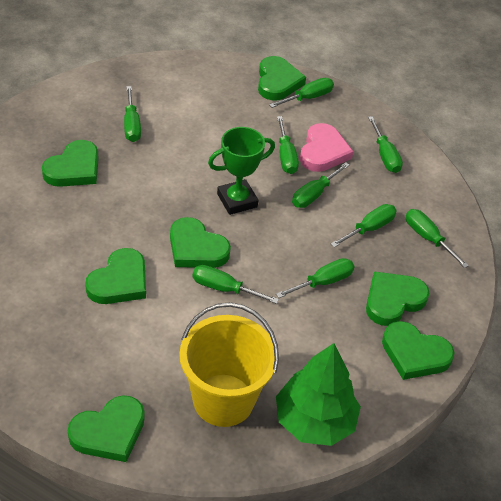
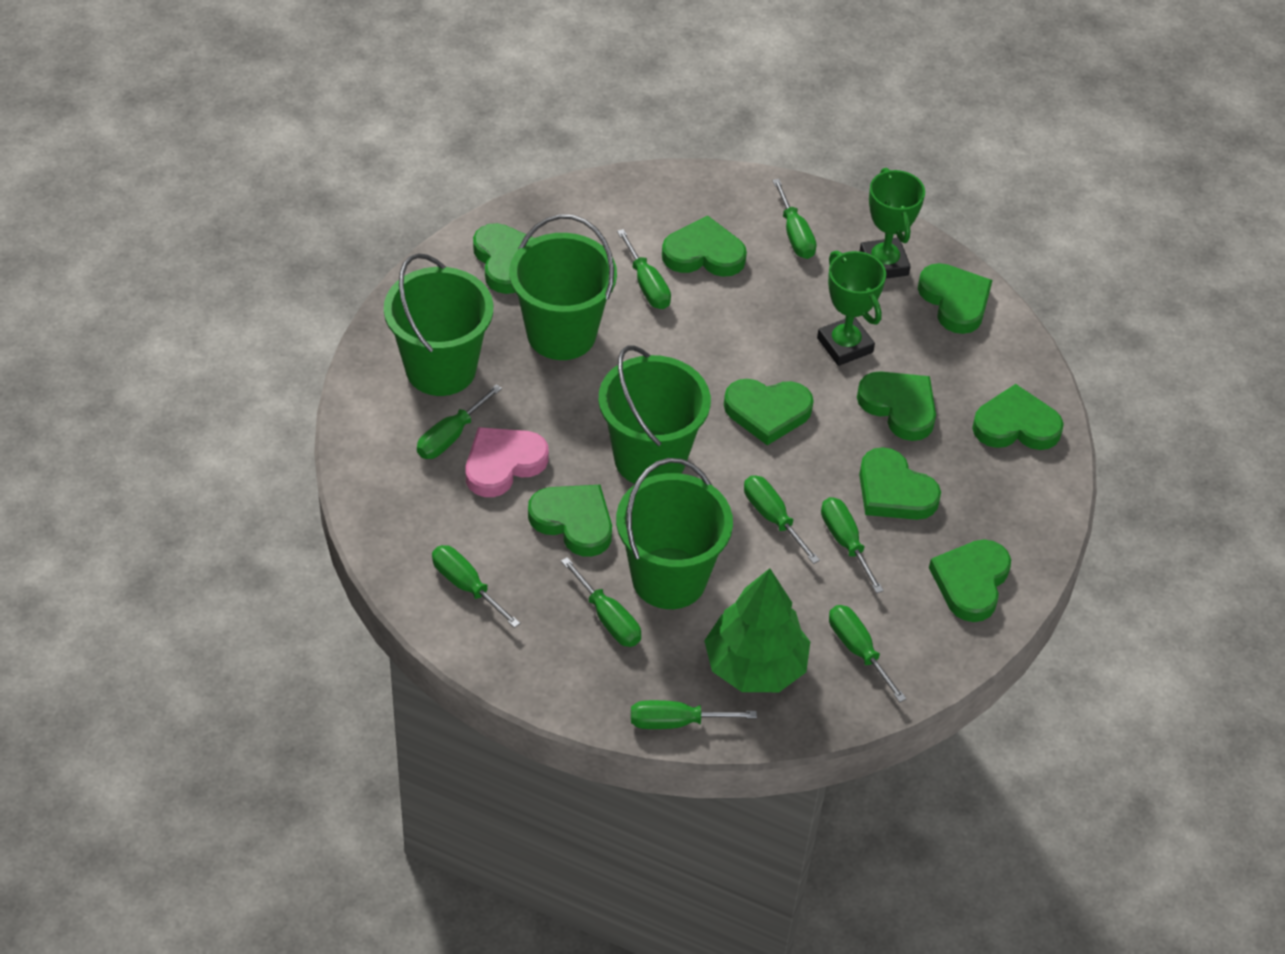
green bucket: 0 -> 4
green heart: 7 -> 9
green trophy: 1 -> 2
yellow bucket: 1 -> 0

